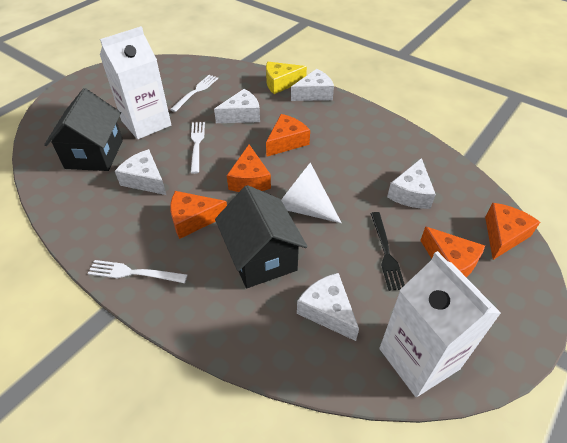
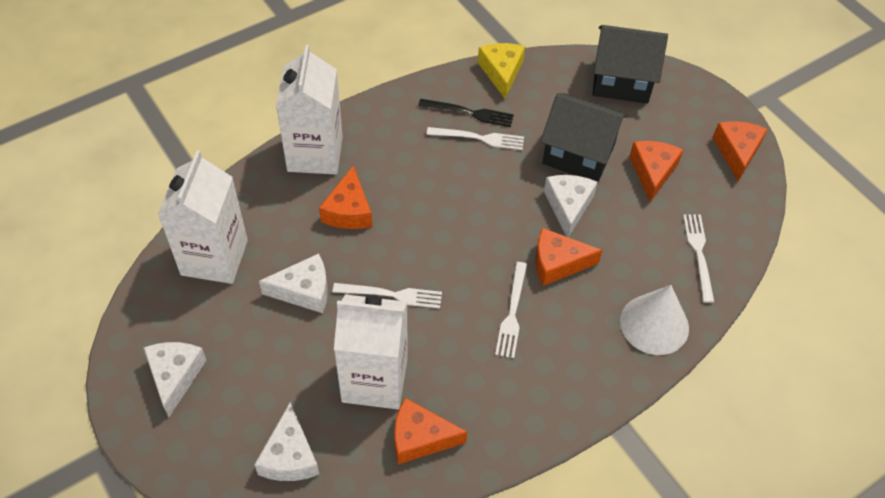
white carton: 2 -> 3
white cheese: 5 -> 4
white fork: 3 -> 4

